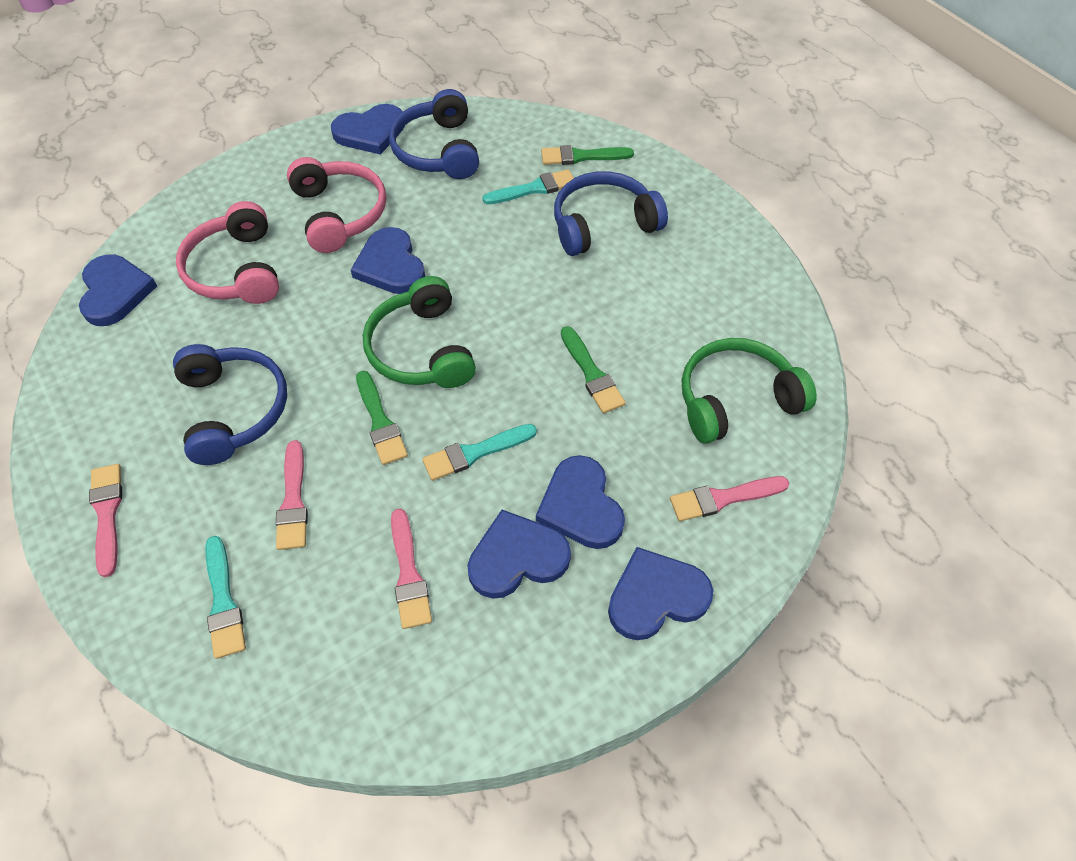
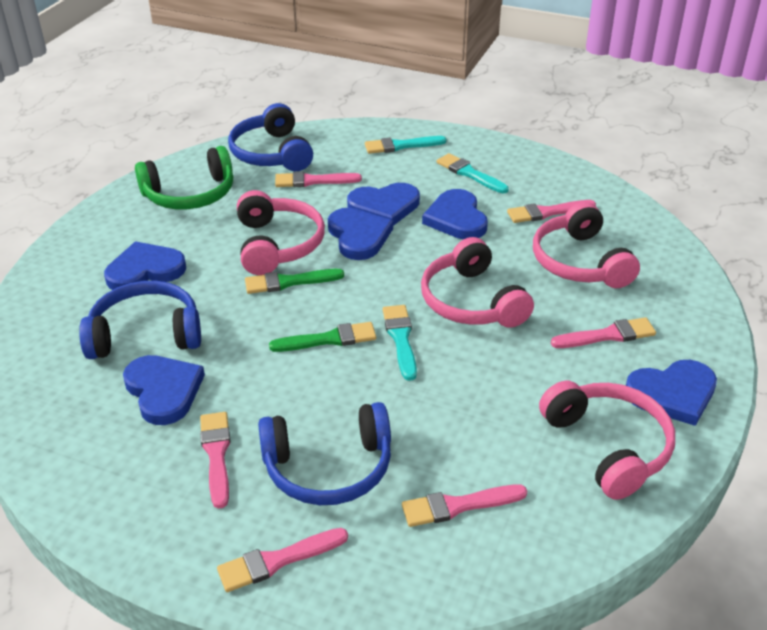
green brush: 3 -> 2
green headphones: 2 -> 1
pink brush: 4 -> 6
pink headphones: 2 -> 4

